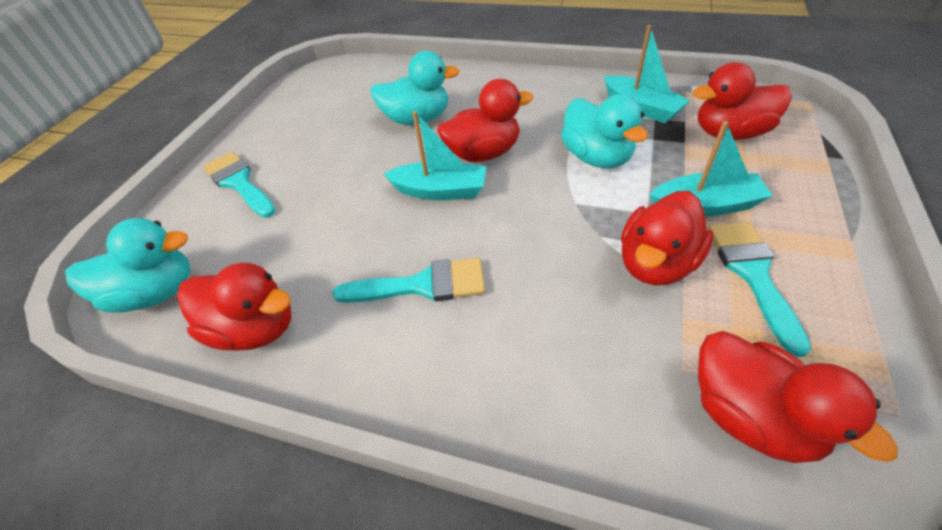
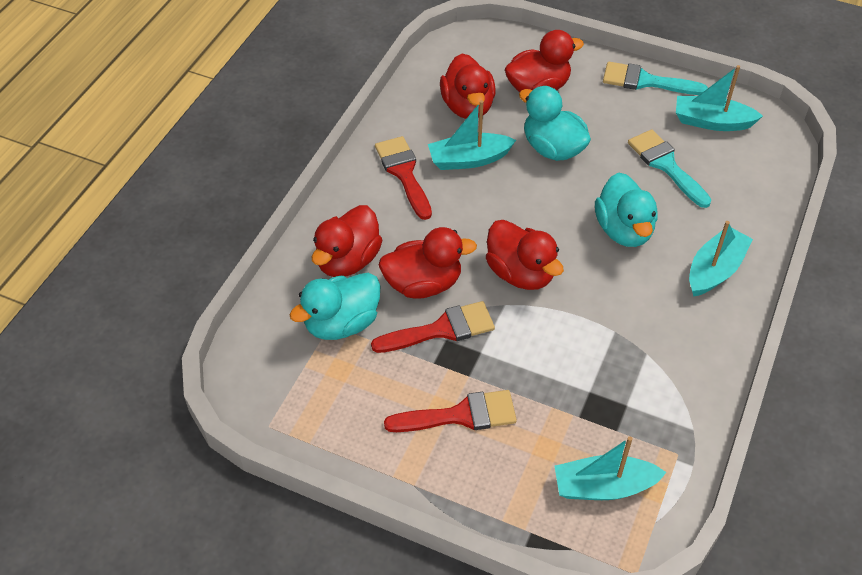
red brush: 0 -> 3
turquoise boat: 3 -> 4
turquoise brush: 3 -> 2

